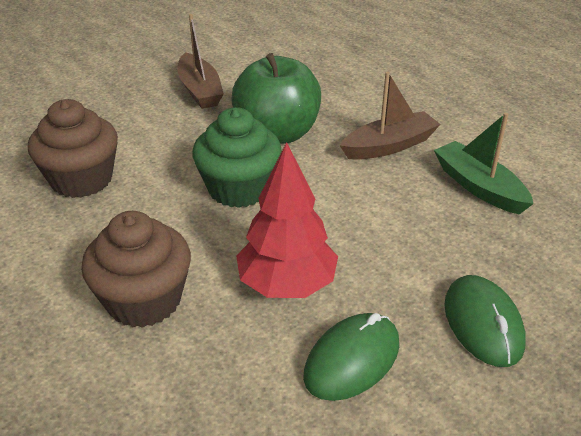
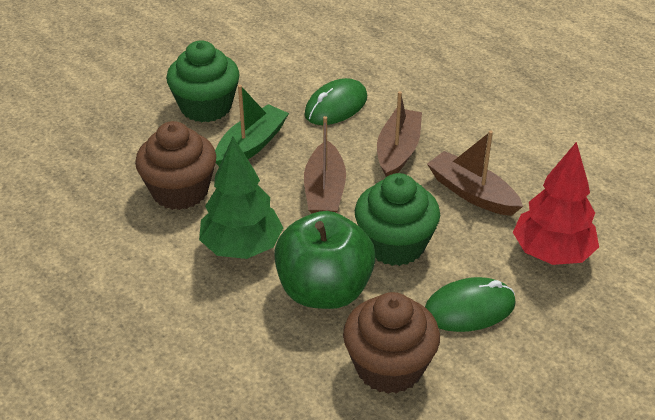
brown boat: 2 -> 3
green cupcake: 1 -> 2
green tree: 0 -> 1

